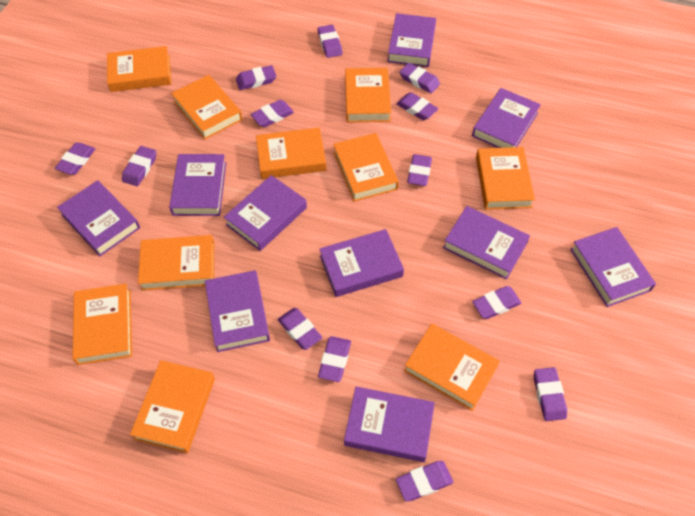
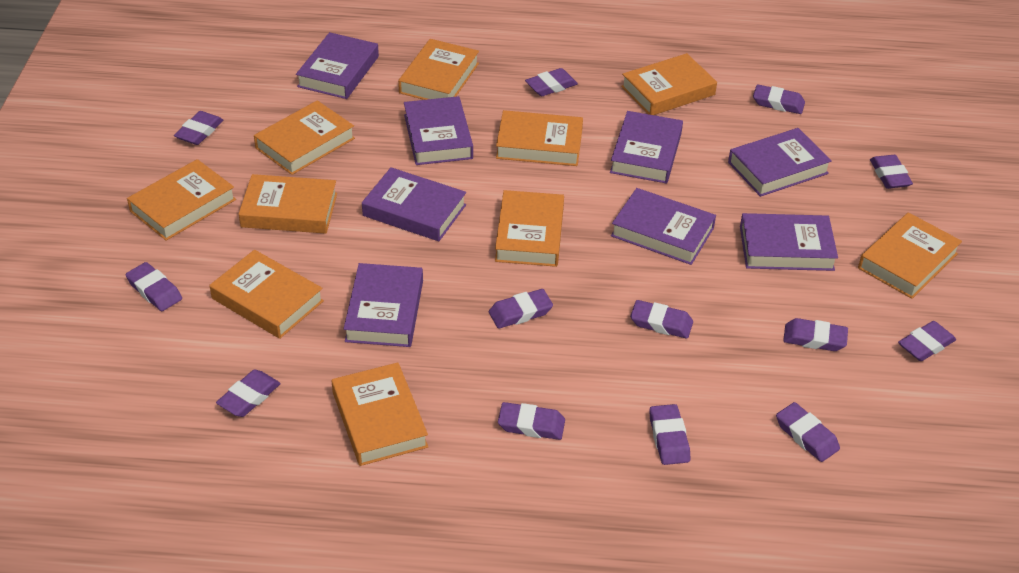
purple book: 10 -> 8

